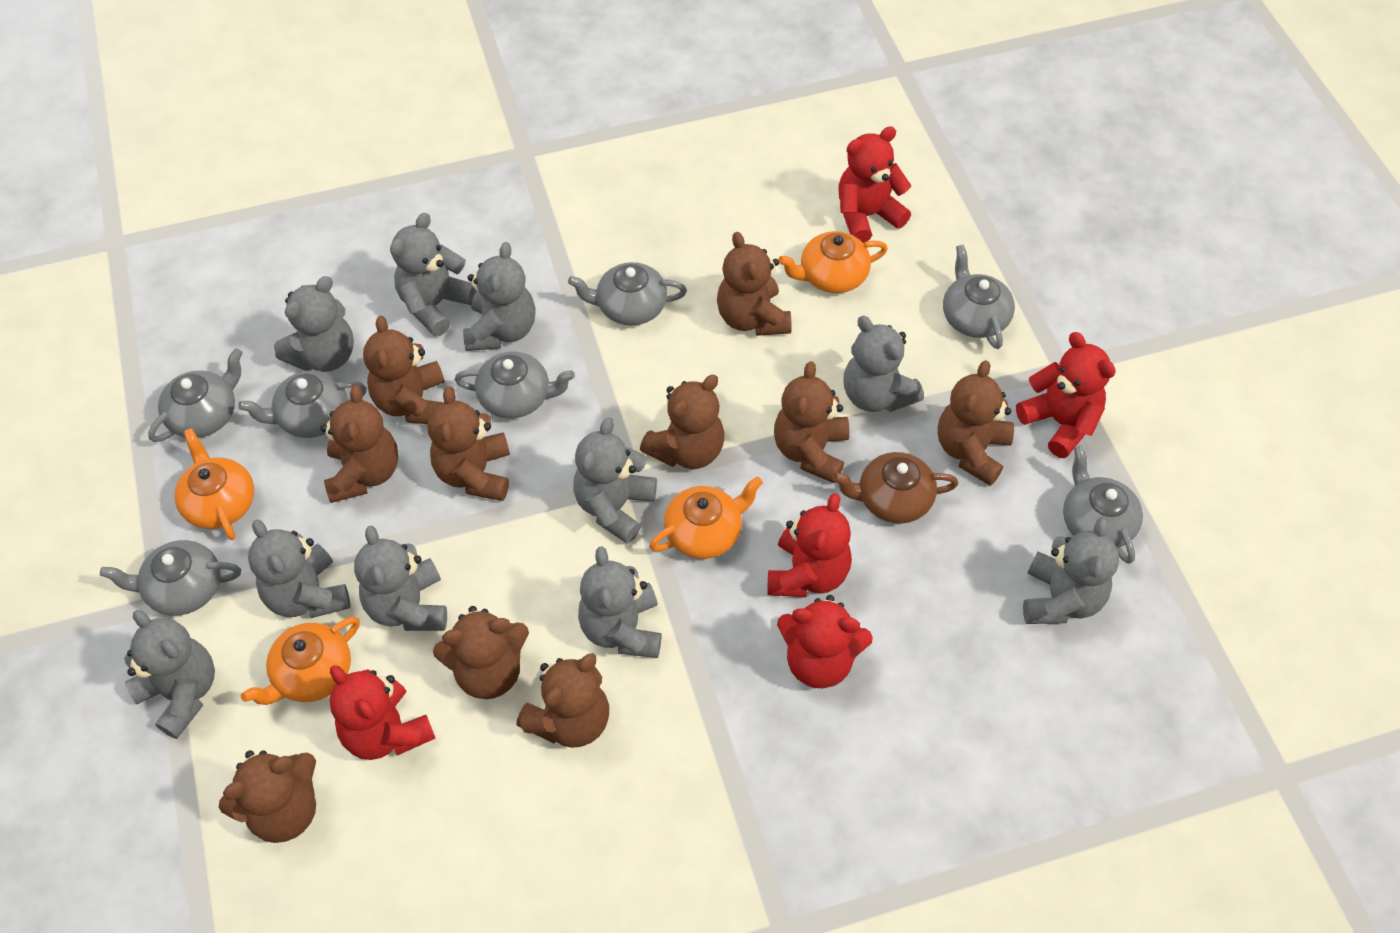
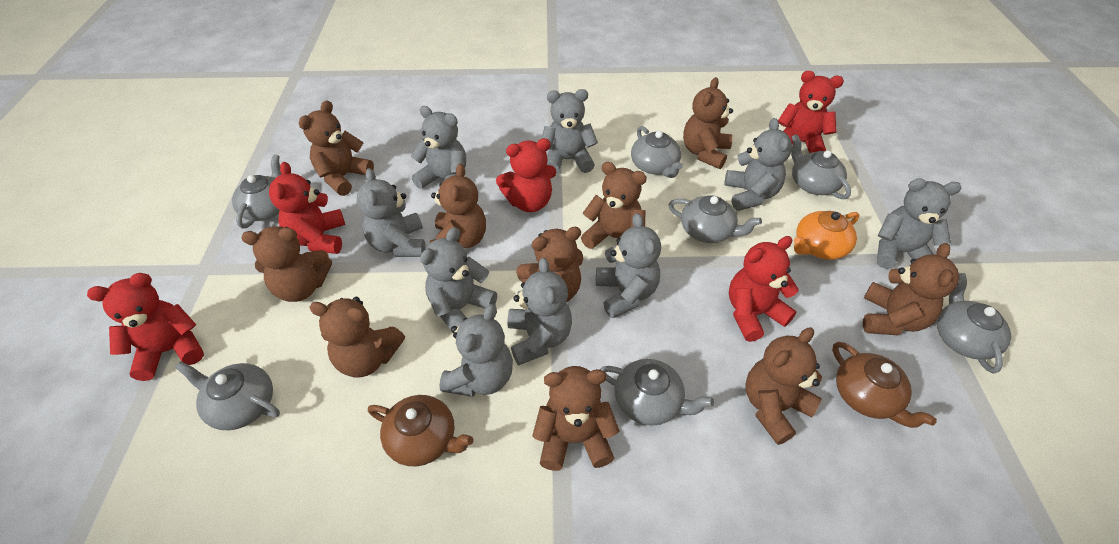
brown teapot: 1 -> 2
grey teddy bear: 10 -> 9
orange teapot: 4 -> 1

